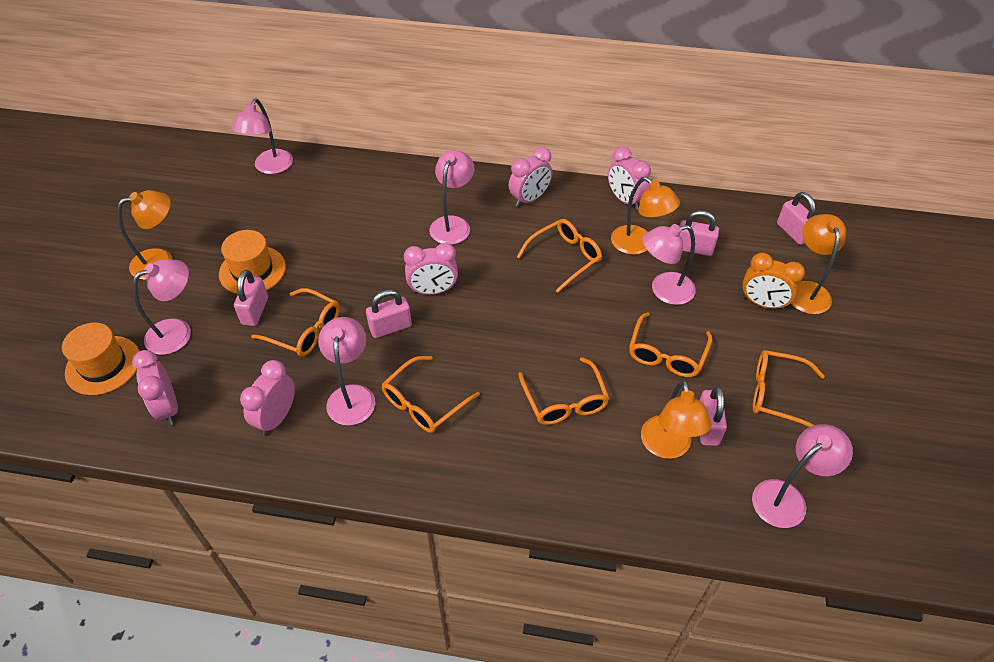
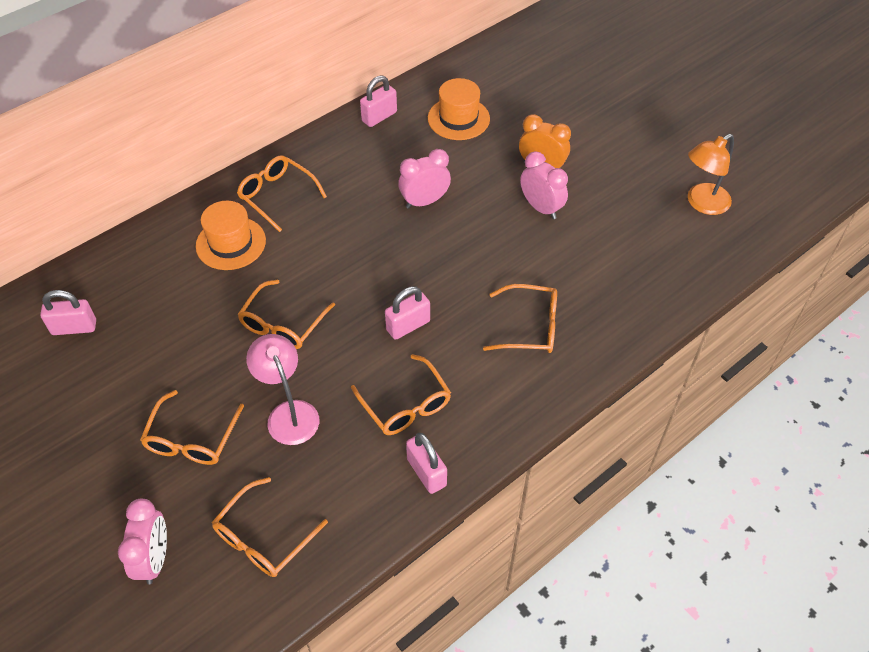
orange lamp: 4 -> 1
pink clock: 5 -> 3
pink lamp: 6 -> 1
pink padlock: 5 -> 4

